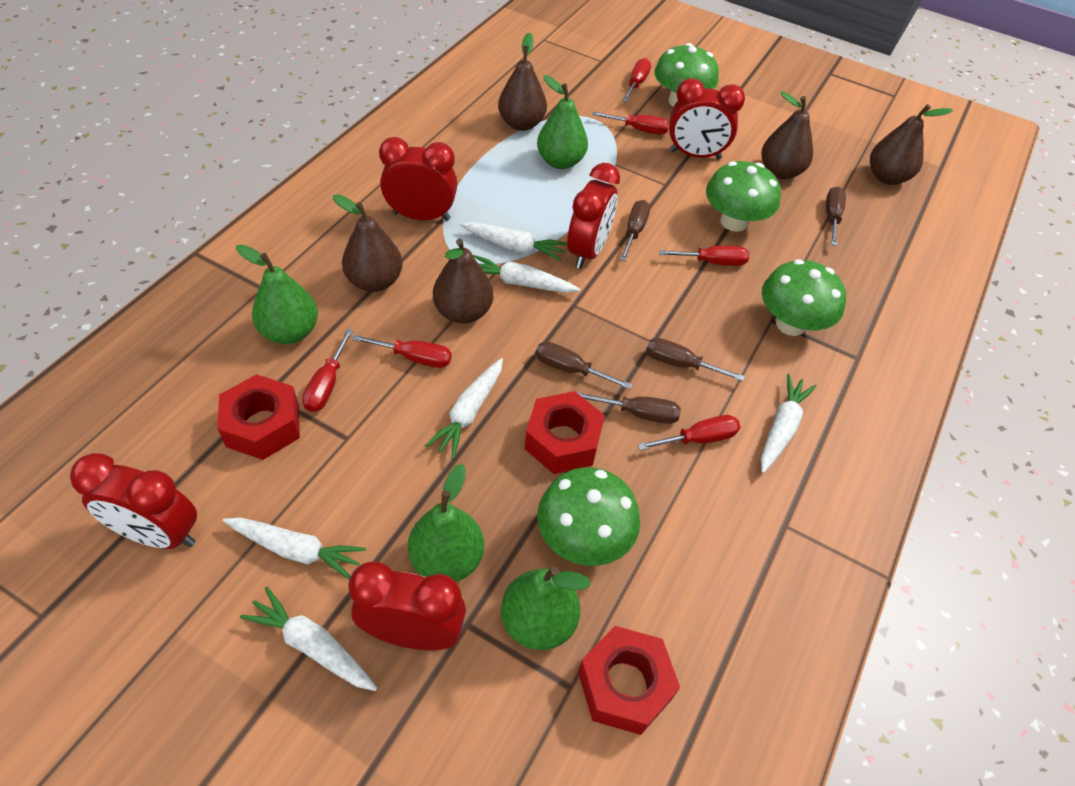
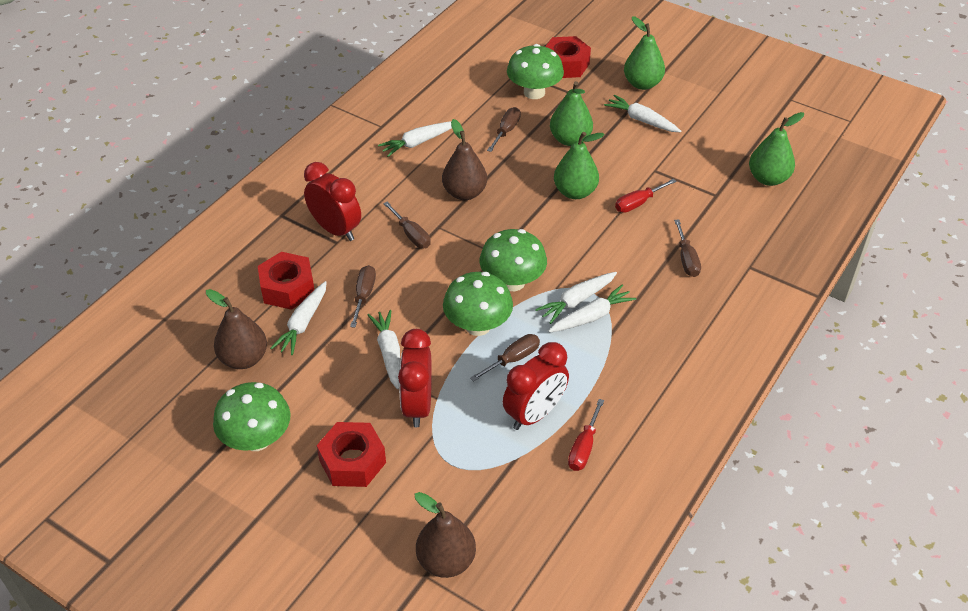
brown pear: 5 -> 3
red clock: 5 -> 3
red screwdriver: 6 -> 2

